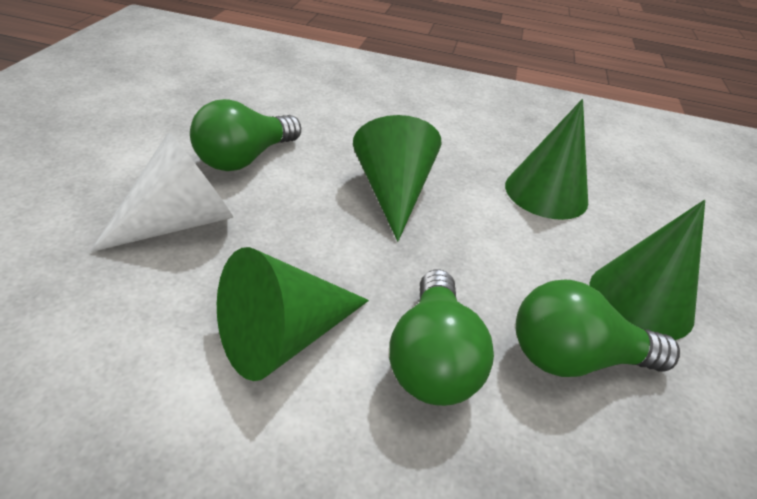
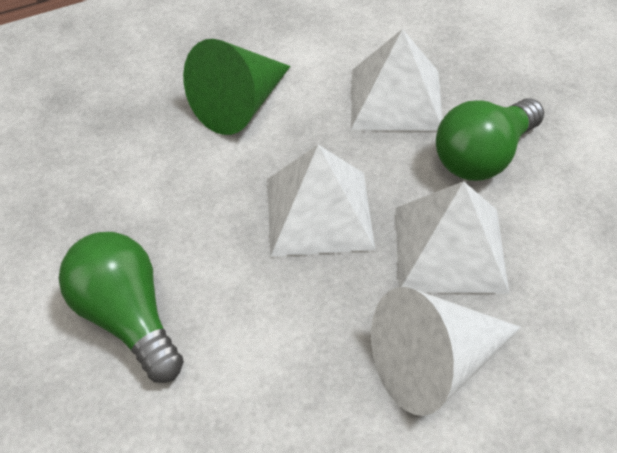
green cone: 4 -> 1
green light bulb: 3 -> 2
white pyramid: 0 -> 3

